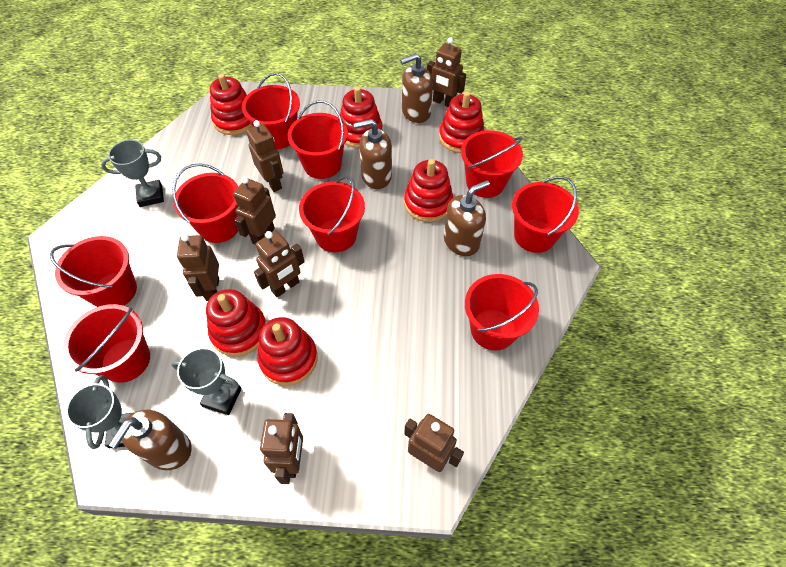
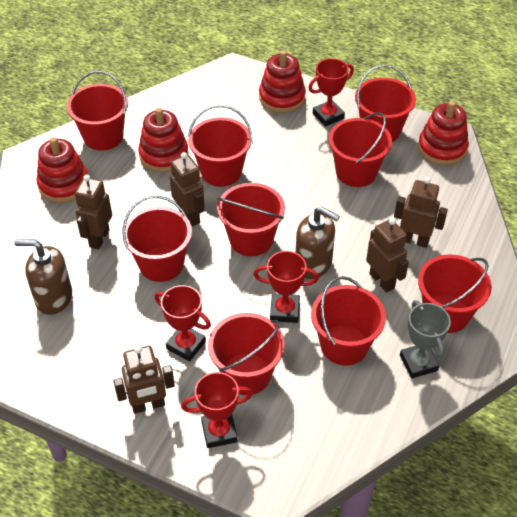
brown robot: 7 -> 5
brown soap dispenser: 4 -> 2
grey trophy: 3 -> 1
red stacking toy: 6 -> 4
red trophy: 0 -> 4

